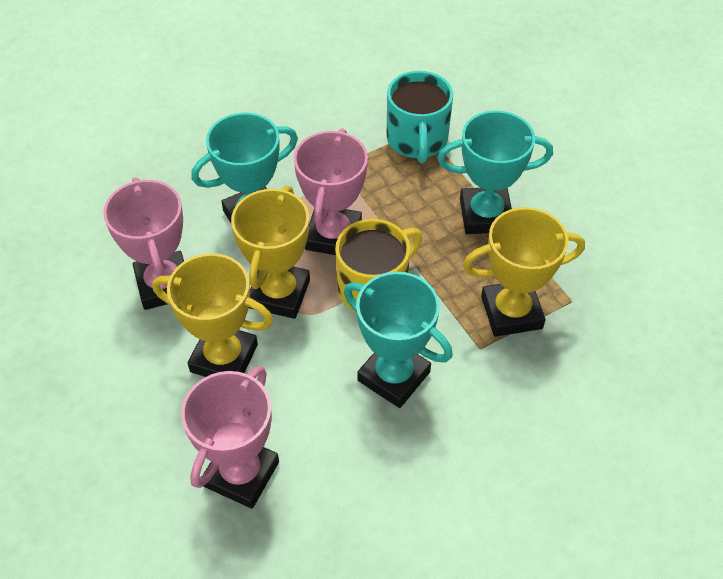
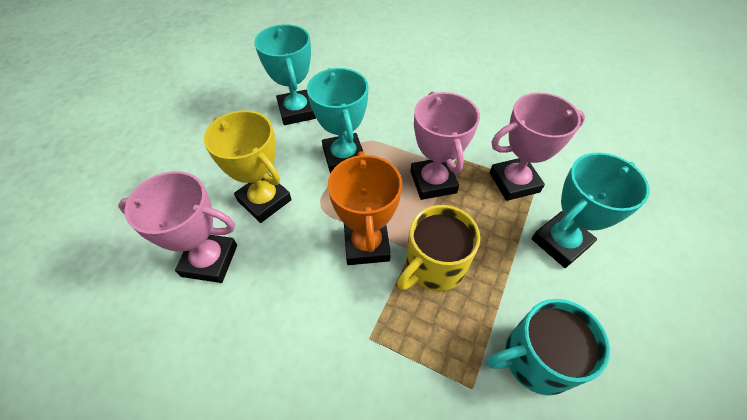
orange trophy: 0 -> 1
yellow trophy: 3 -> 1

